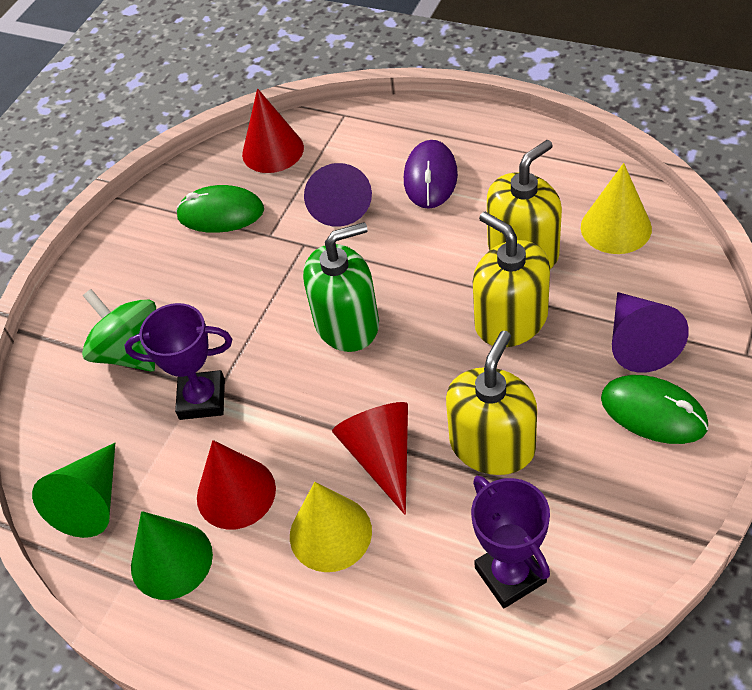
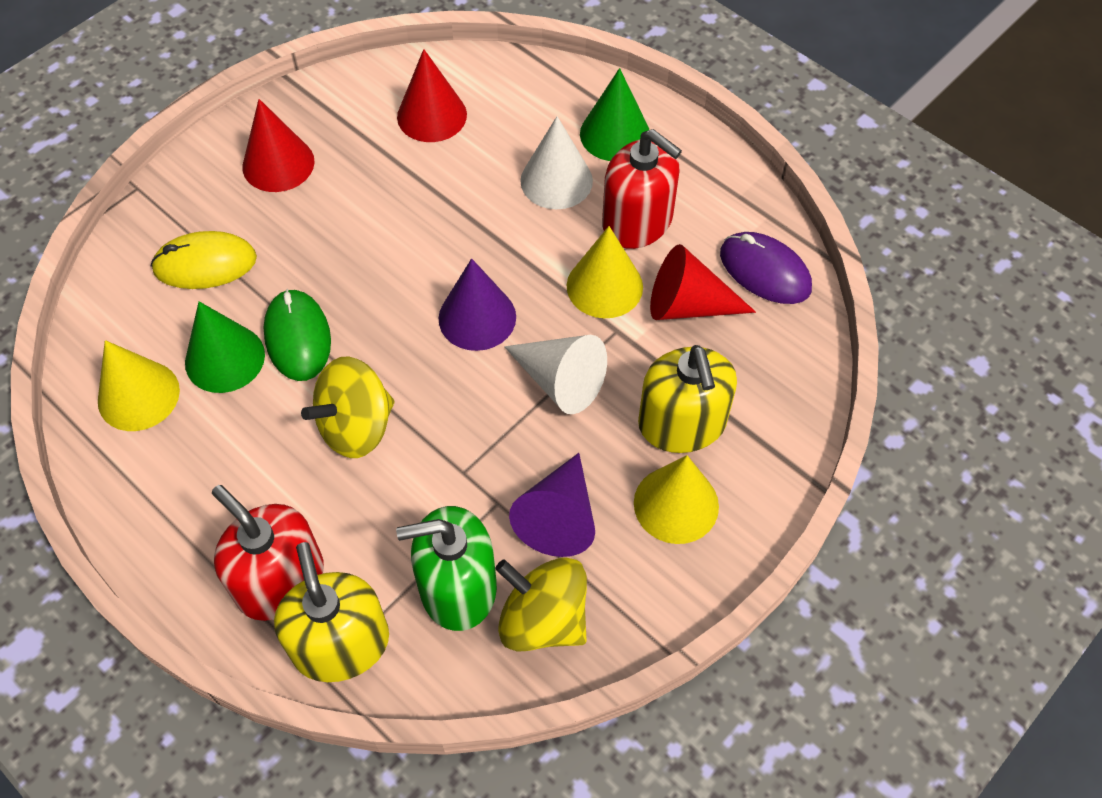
green mouse: 2 -> 1
green spinning top: 1 -> 0
purple trophy: 2 -> 0
red soap dispenser: 0 -> 2
white cone: 0 -> 2
yellow cone: 2 -> 3
yellow mouse: 0 -> 1
yellow soap dispenser: 3 -> 2
yellow spinning top: 0 -> 2

